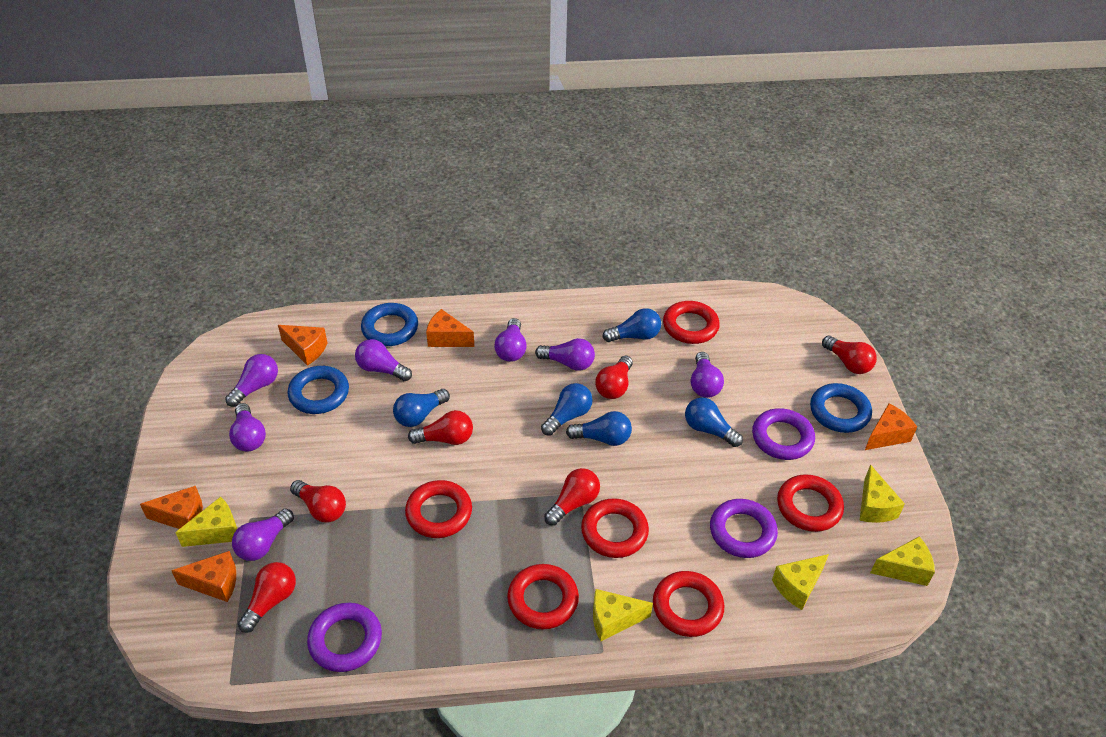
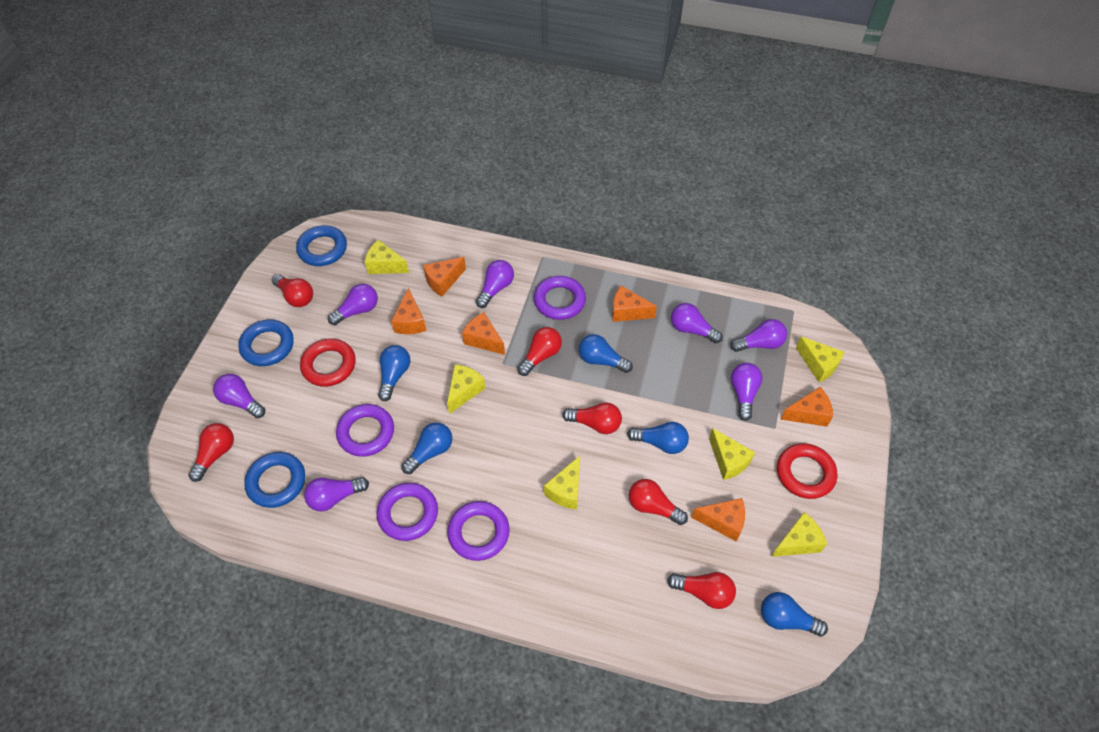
orange cheese: 5 -> 6
purple ring: 3 -> 4
red ring: 6 -> 2
yellow cheese: 5 -> 6

